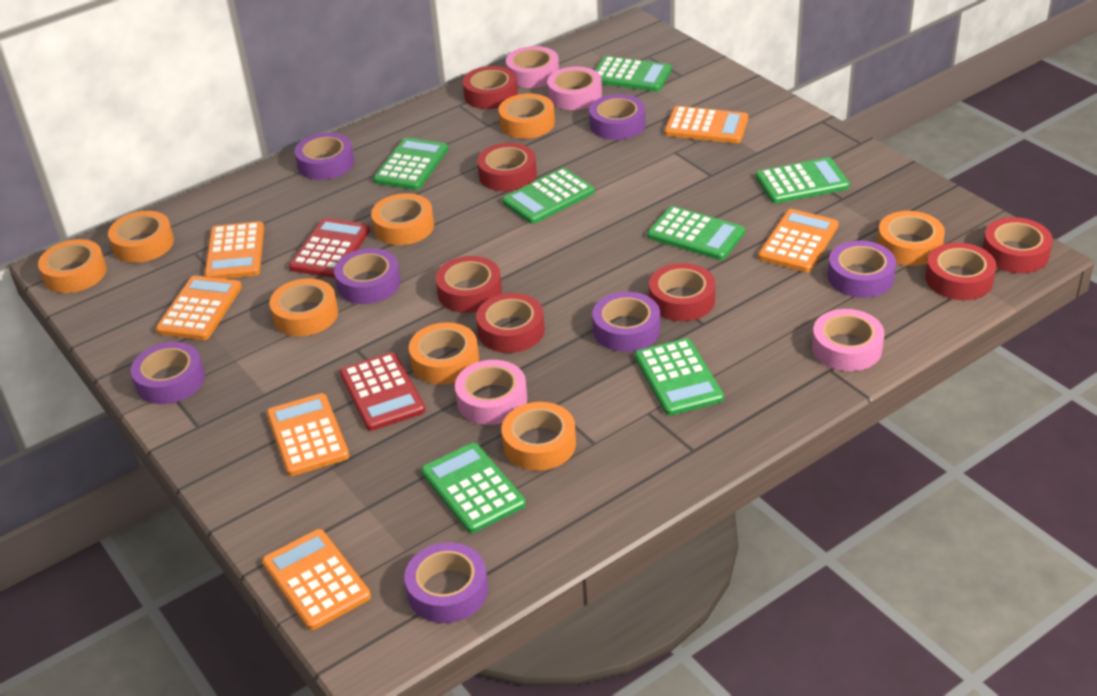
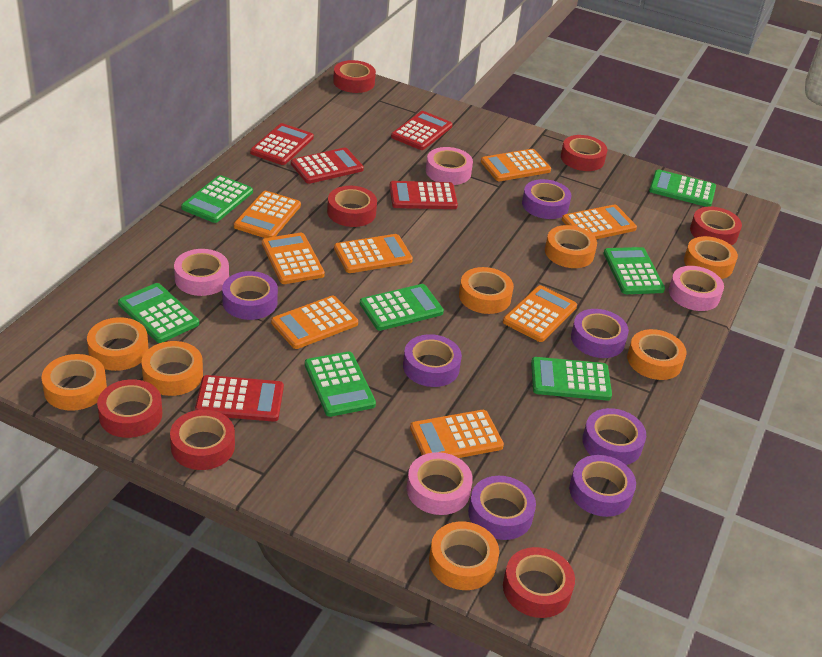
orange calculator: 6 -> 8
red calculator: 2 -> 5

